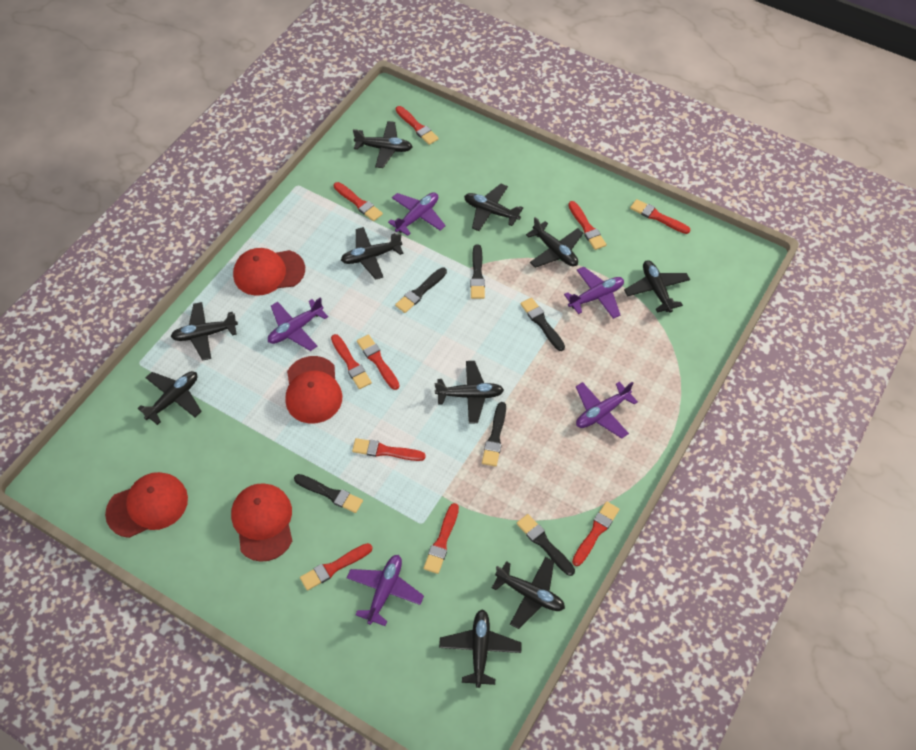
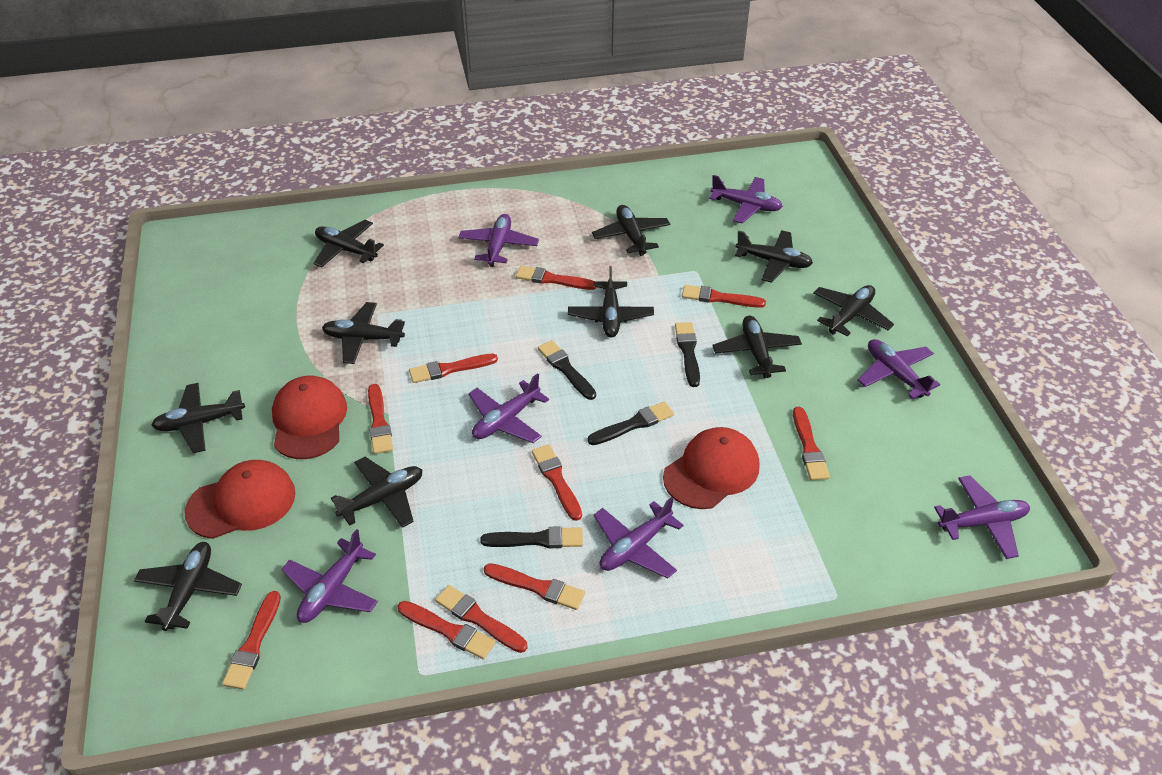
black brush: 6 -> 4
purple plane: 5 -> 7
red cap: 4 -> 3

